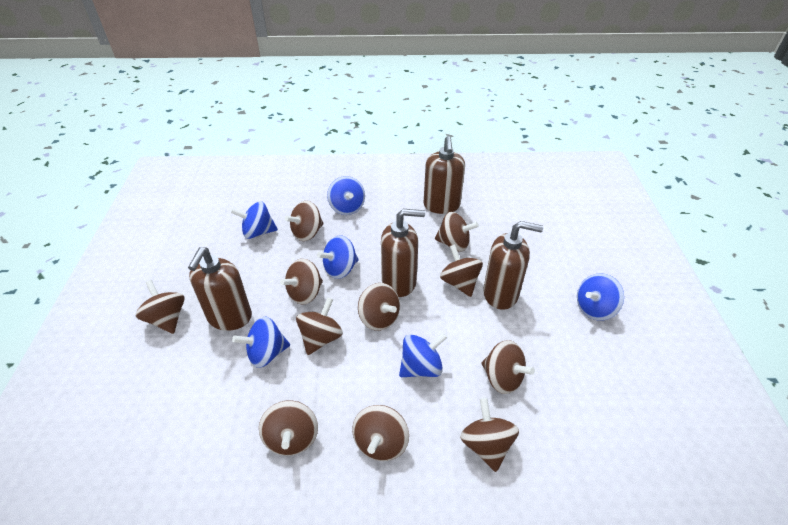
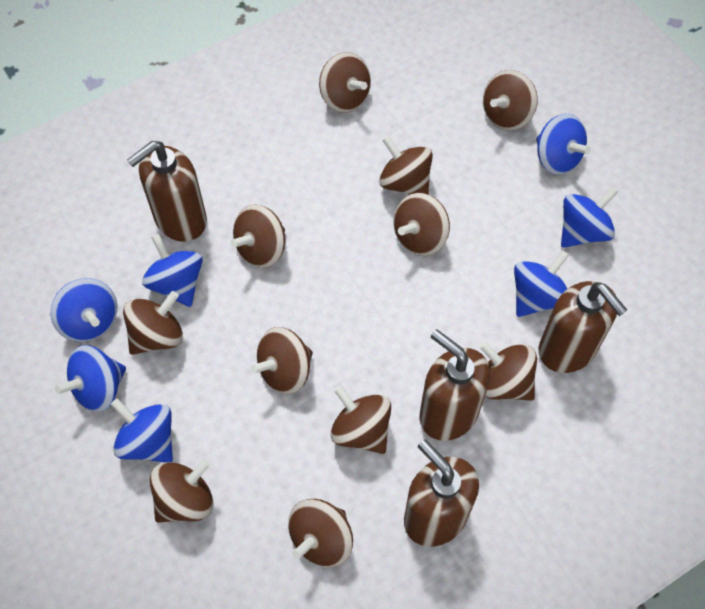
blue spinning top: 6 -> 7

